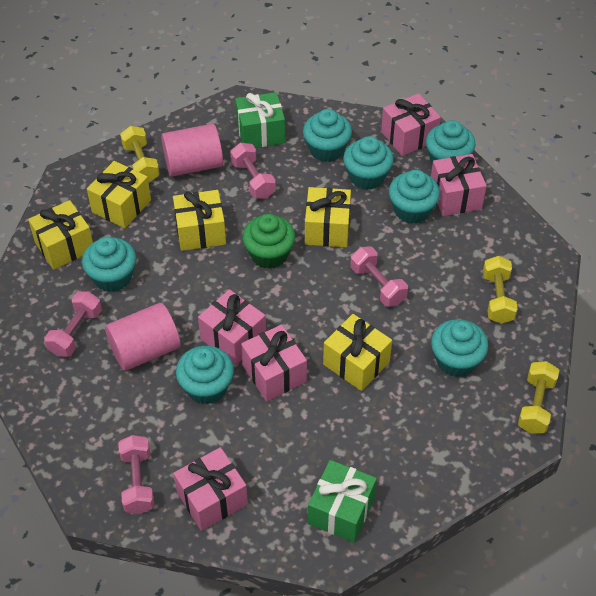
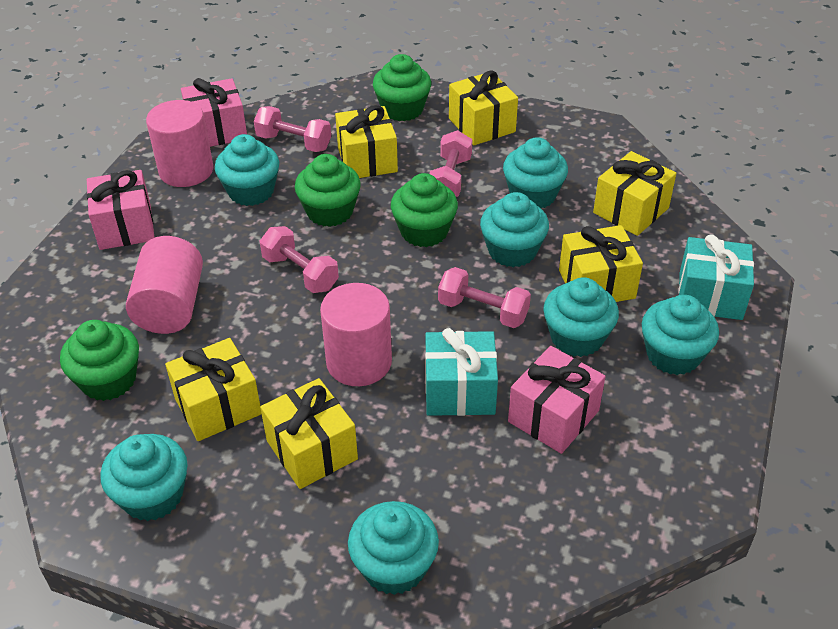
green cupcake: 1 -> 4
green gift: 2 -> 0
pink cylinder: 2 -> 3
pink gift: 5 -> 3
turquoise gift: 0 -> 2
yellow dumbbell: 3 -> 0
yellow gift: 5 -> 6

